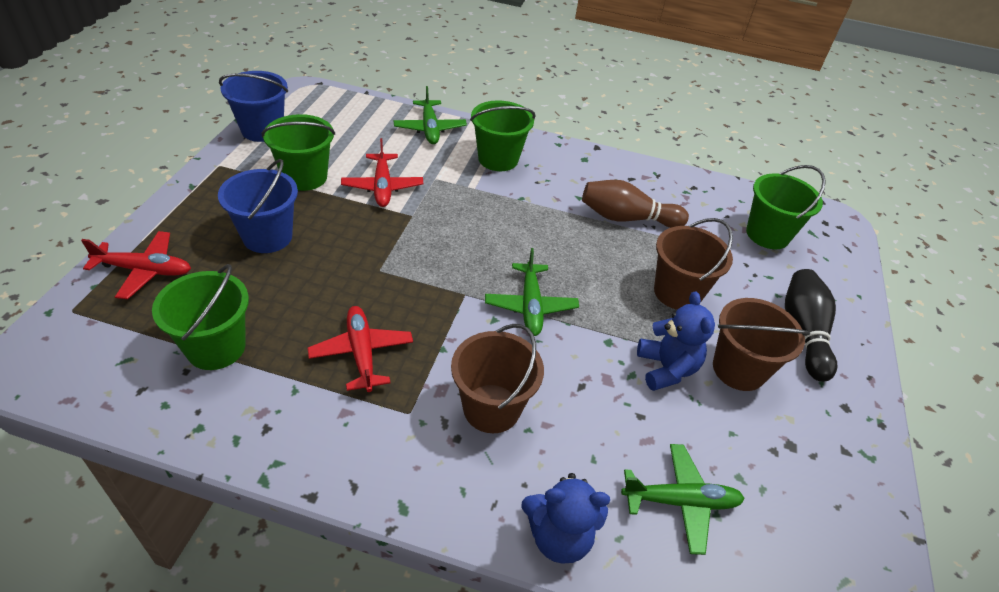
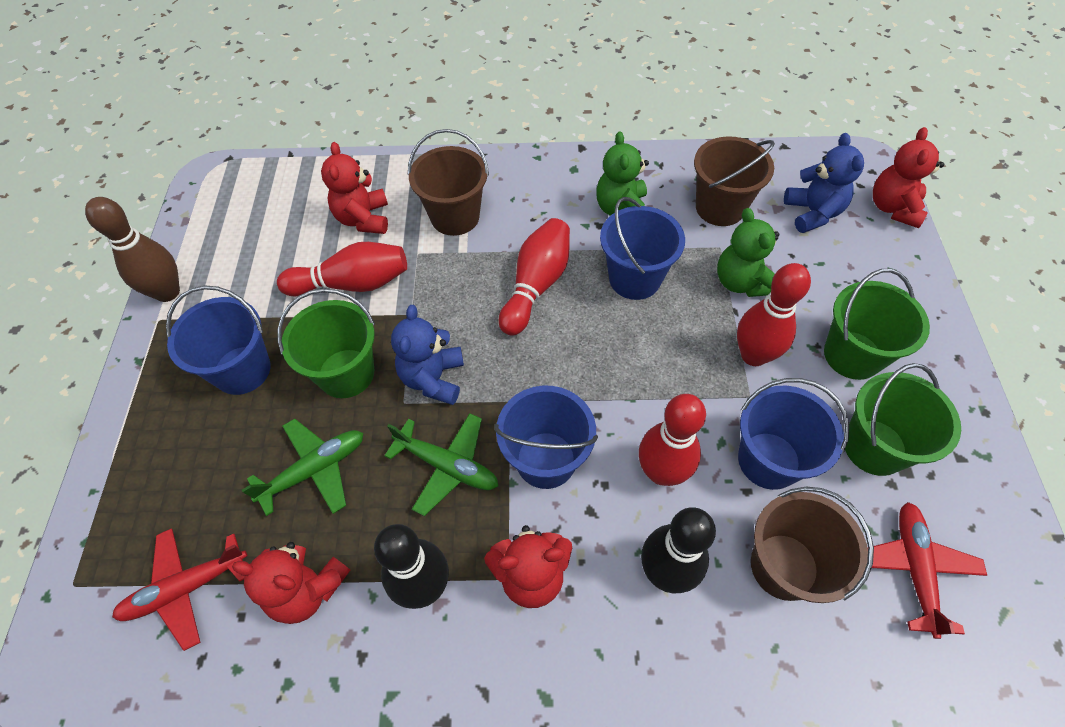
black bowling pin: 1 -> 2
blue bucket: 2 -> 4
green bucket: 4 -> 3
green plane: 3 -> 2
green teddy bear: 0 -> 2
red bowling pin: 0 -> 4
red plane: 3 -> 2
red teddy bear: 0 -> 4

